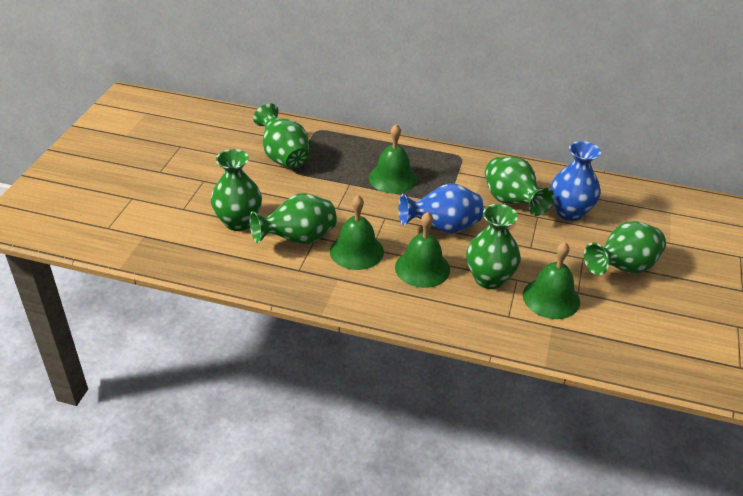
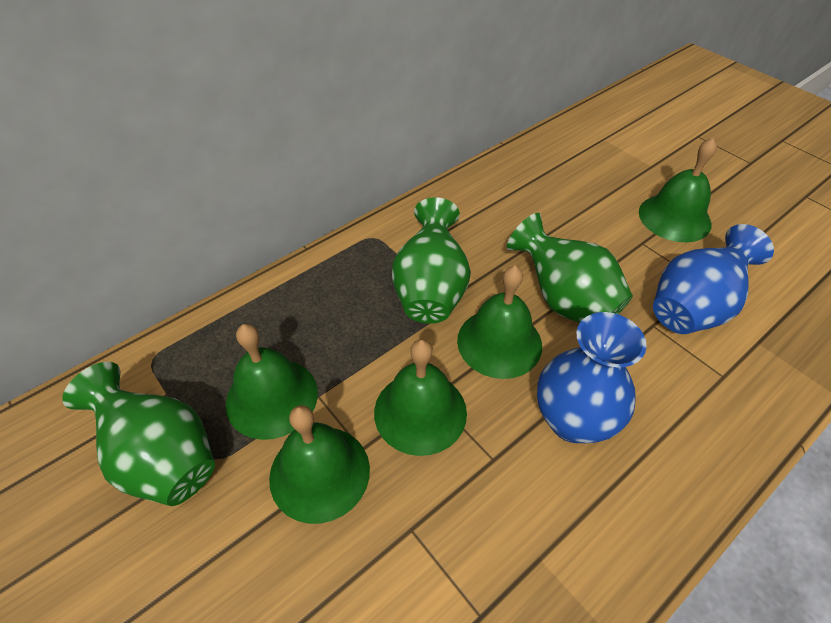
green bell: 4 -> 5
green vase: 6 -> 3

